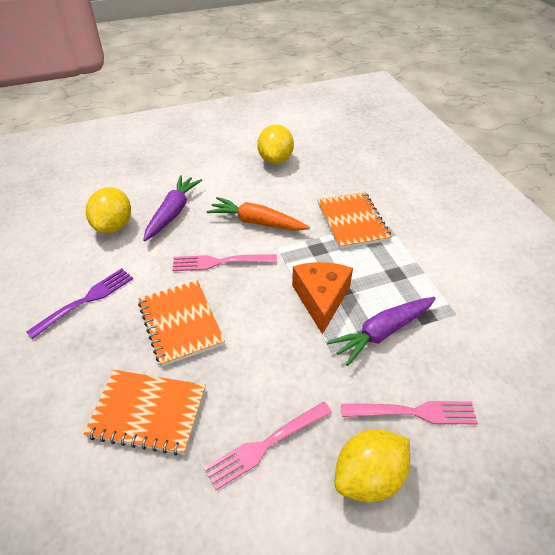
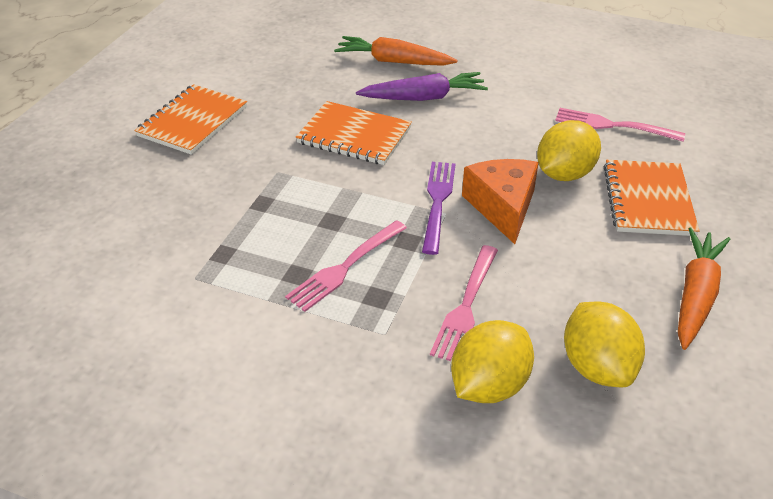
orange carrot: 1 -> 2
purple carrot: 2 -> 1

